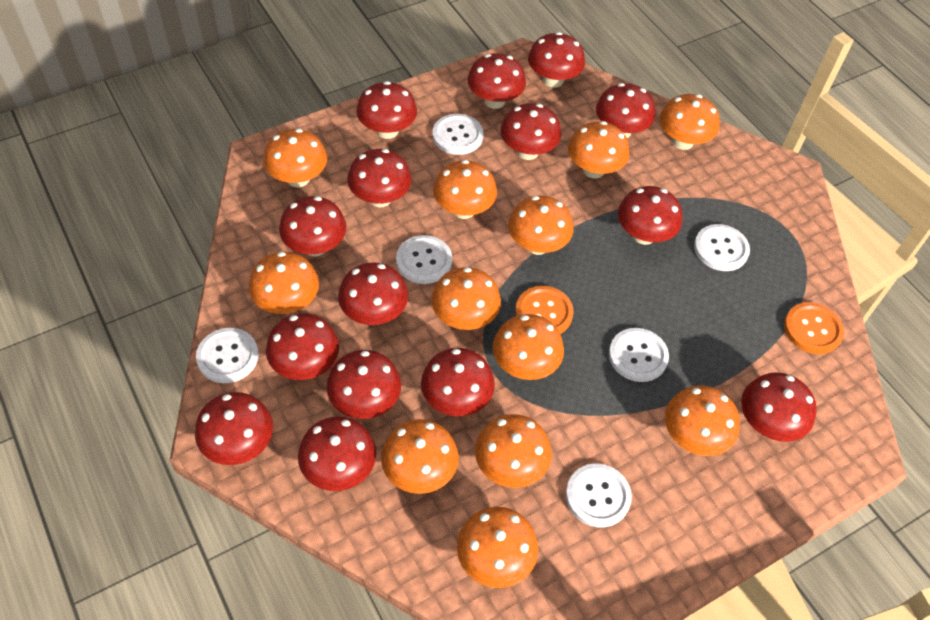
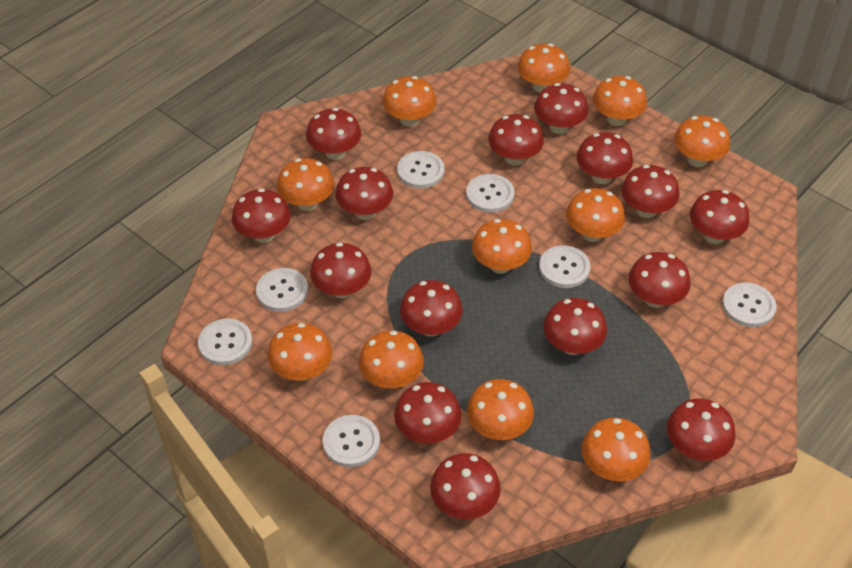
orange button: 2 -> 0
orange mushroom: 12 -> 11
white button: 6 -> 7

